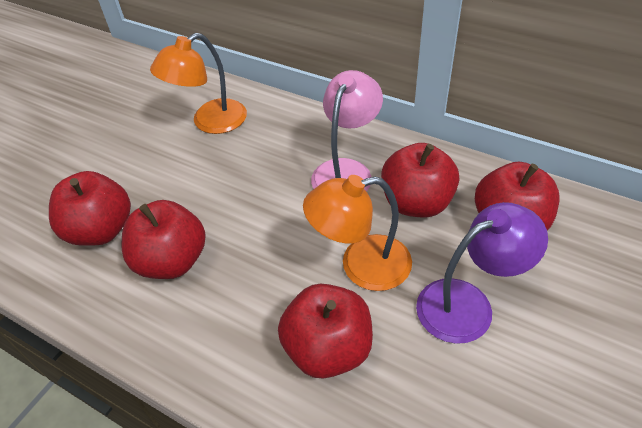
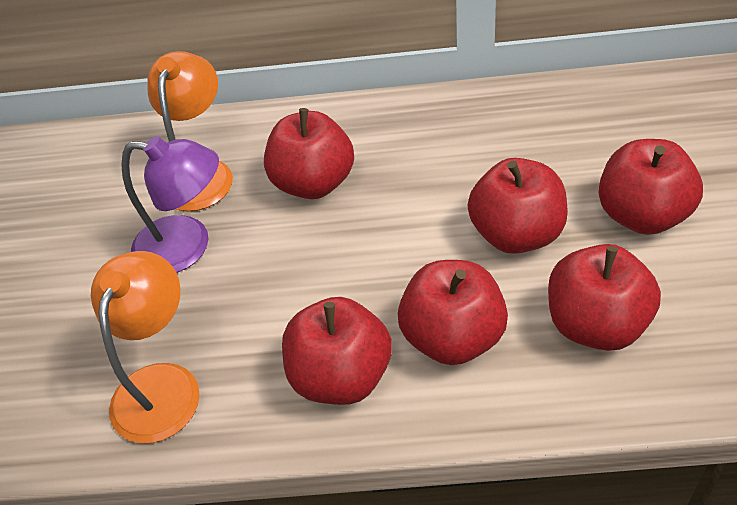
pink lamp: 1 -> 0
red apple: 5 -> 6

